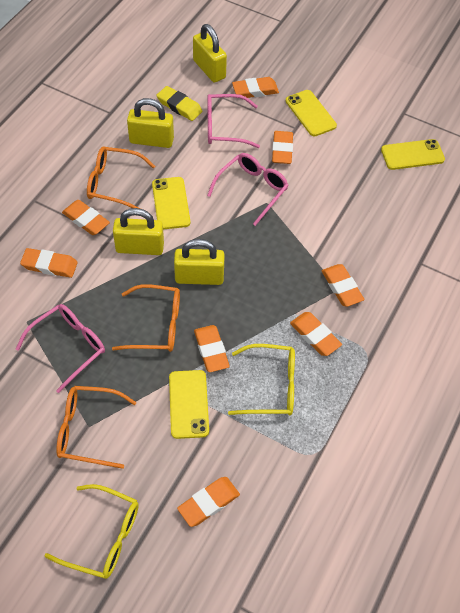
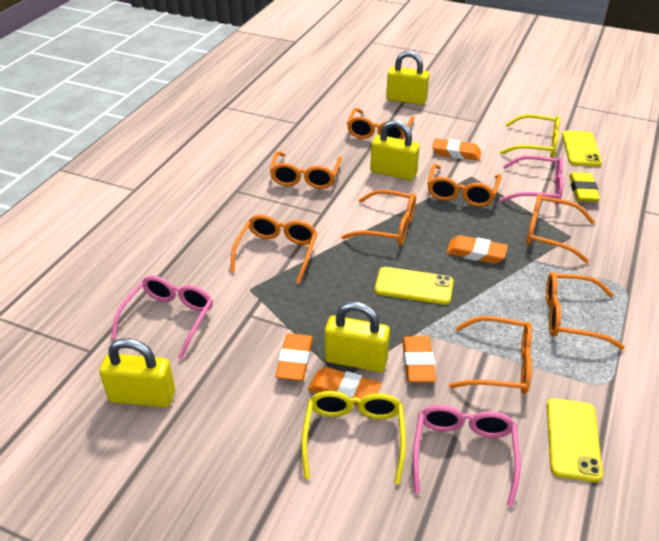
orange eraser: 8 -> 5
orange glasses: 3 -> 8
yellow phone: 4 -> 3

